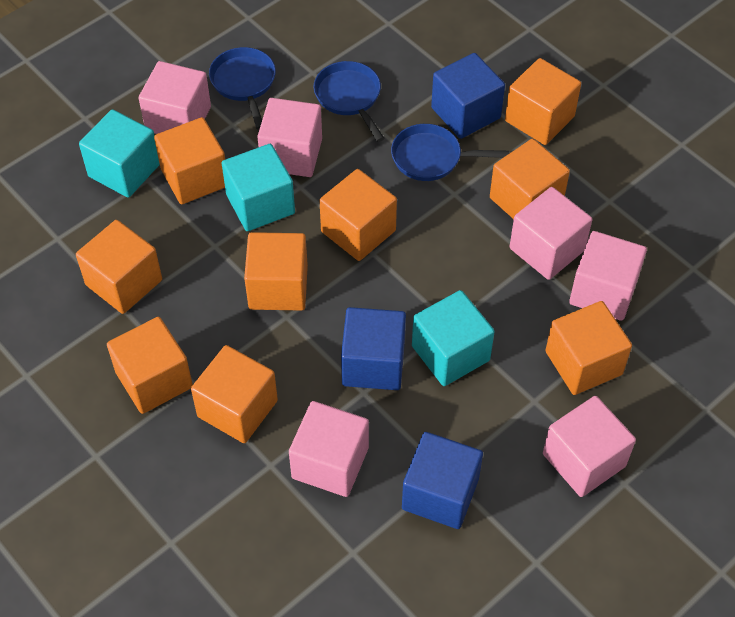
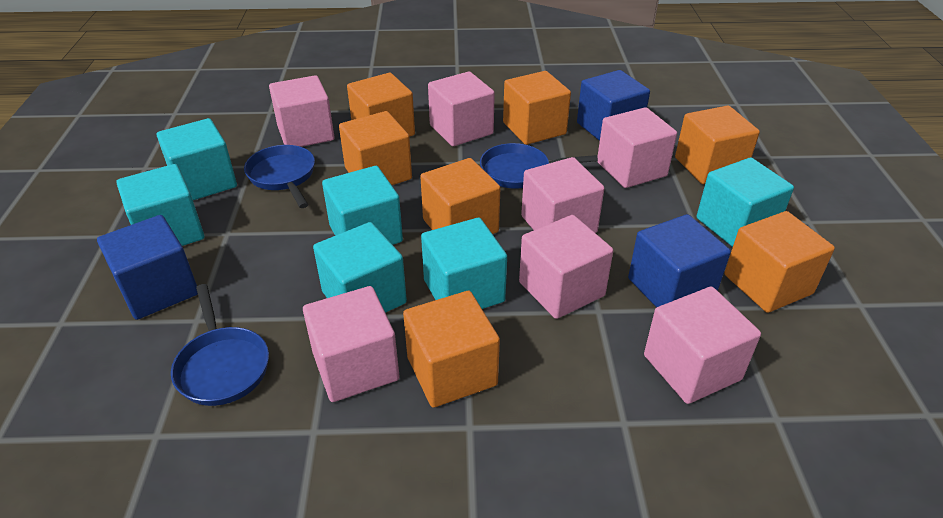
orange cube: 9 -> 7
pink cube: 6 -> 7
turquoise cube: 3 -> 6

